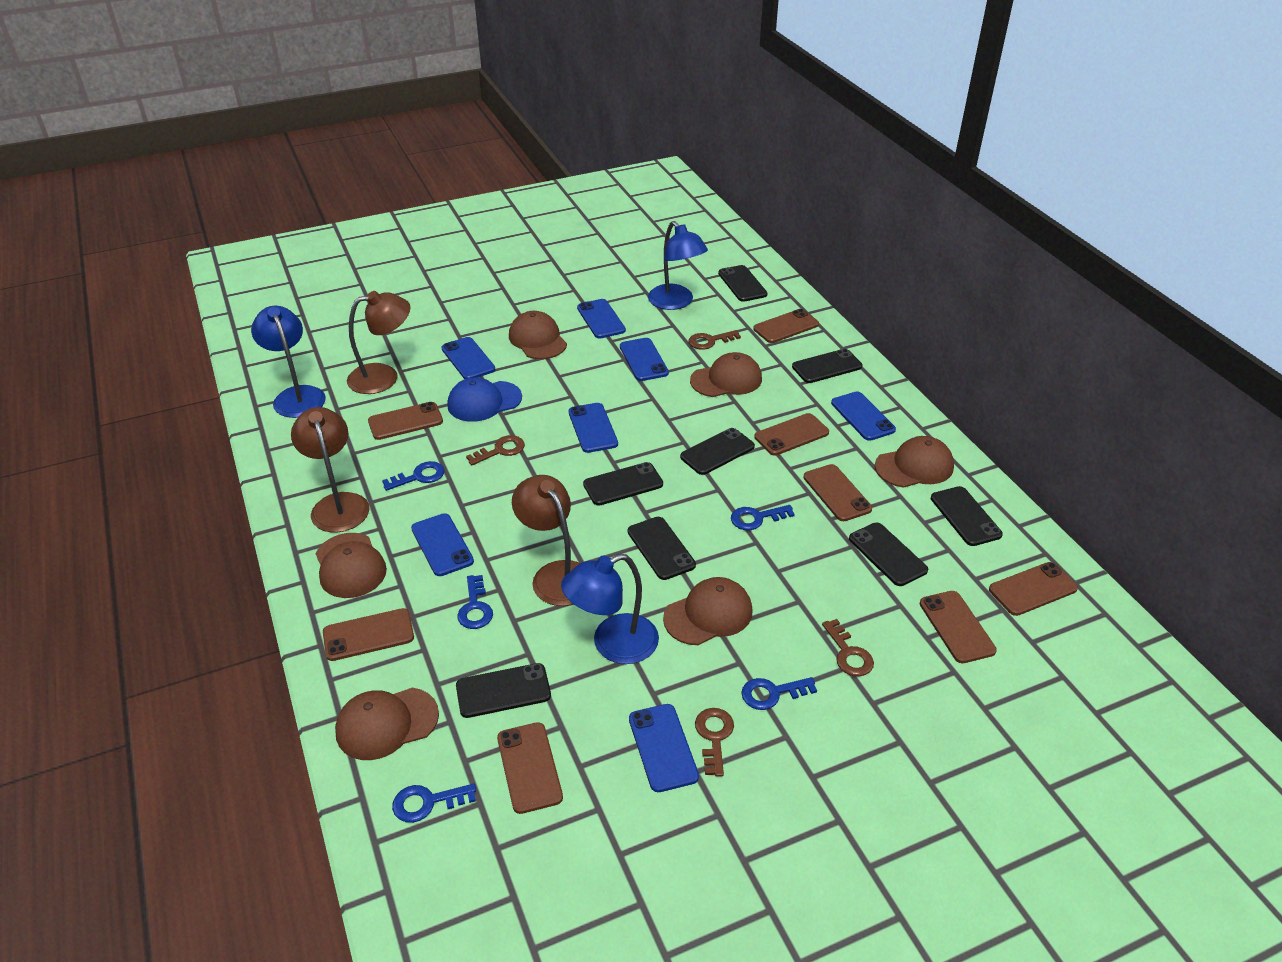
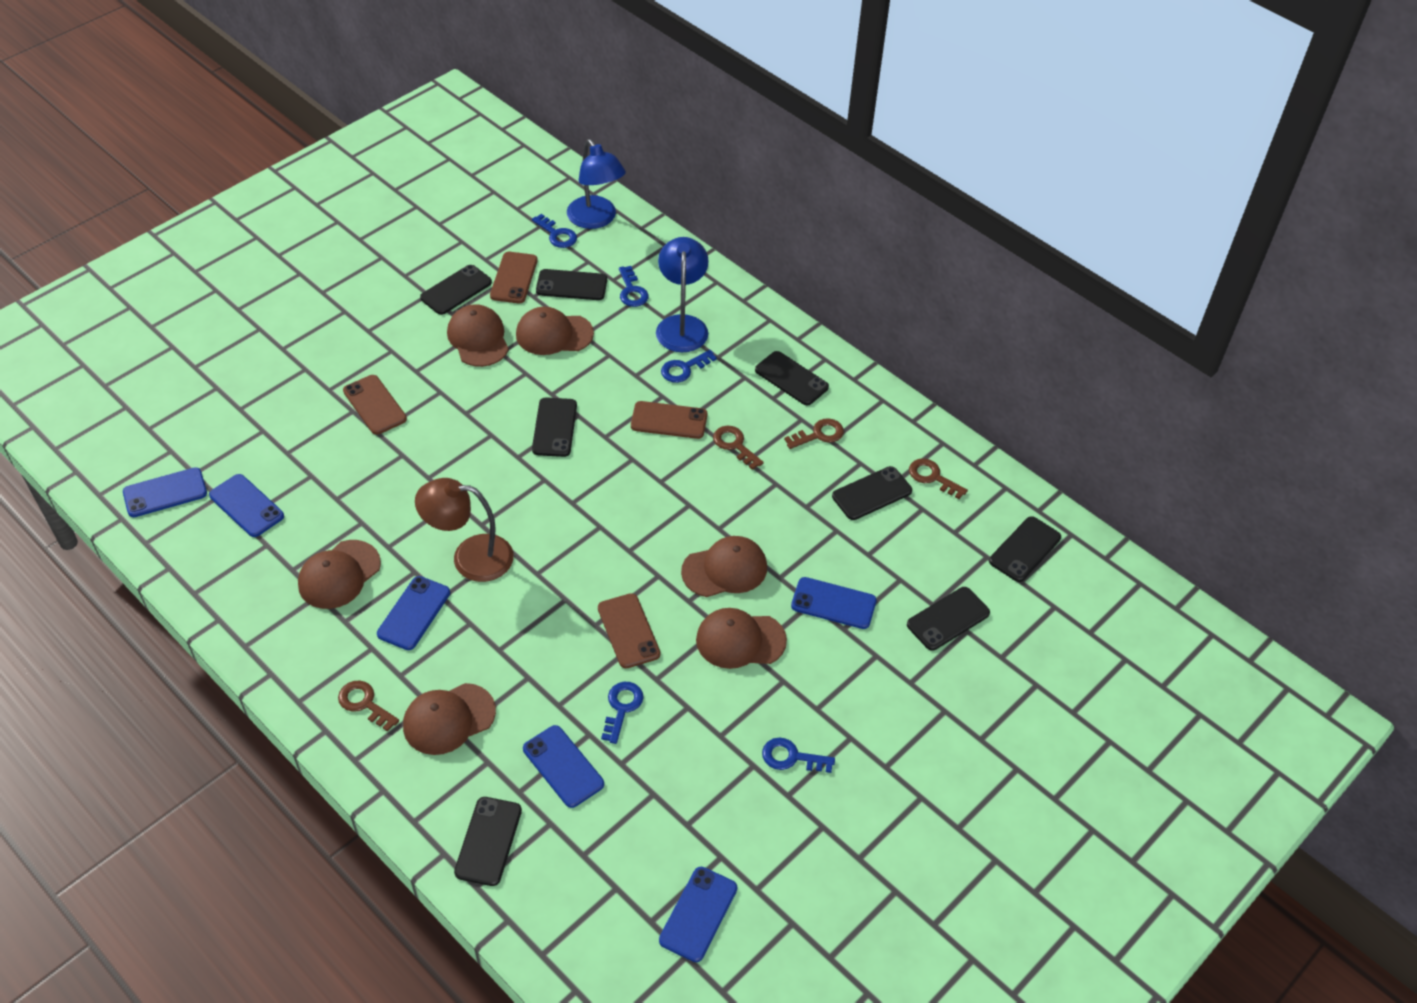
blue cap: 1 -> 0
blue lamp: 3 -> 2
blue phone: 7 -> 6
brown lamp: 3 -> 1
brown phone: 8 -> 4

